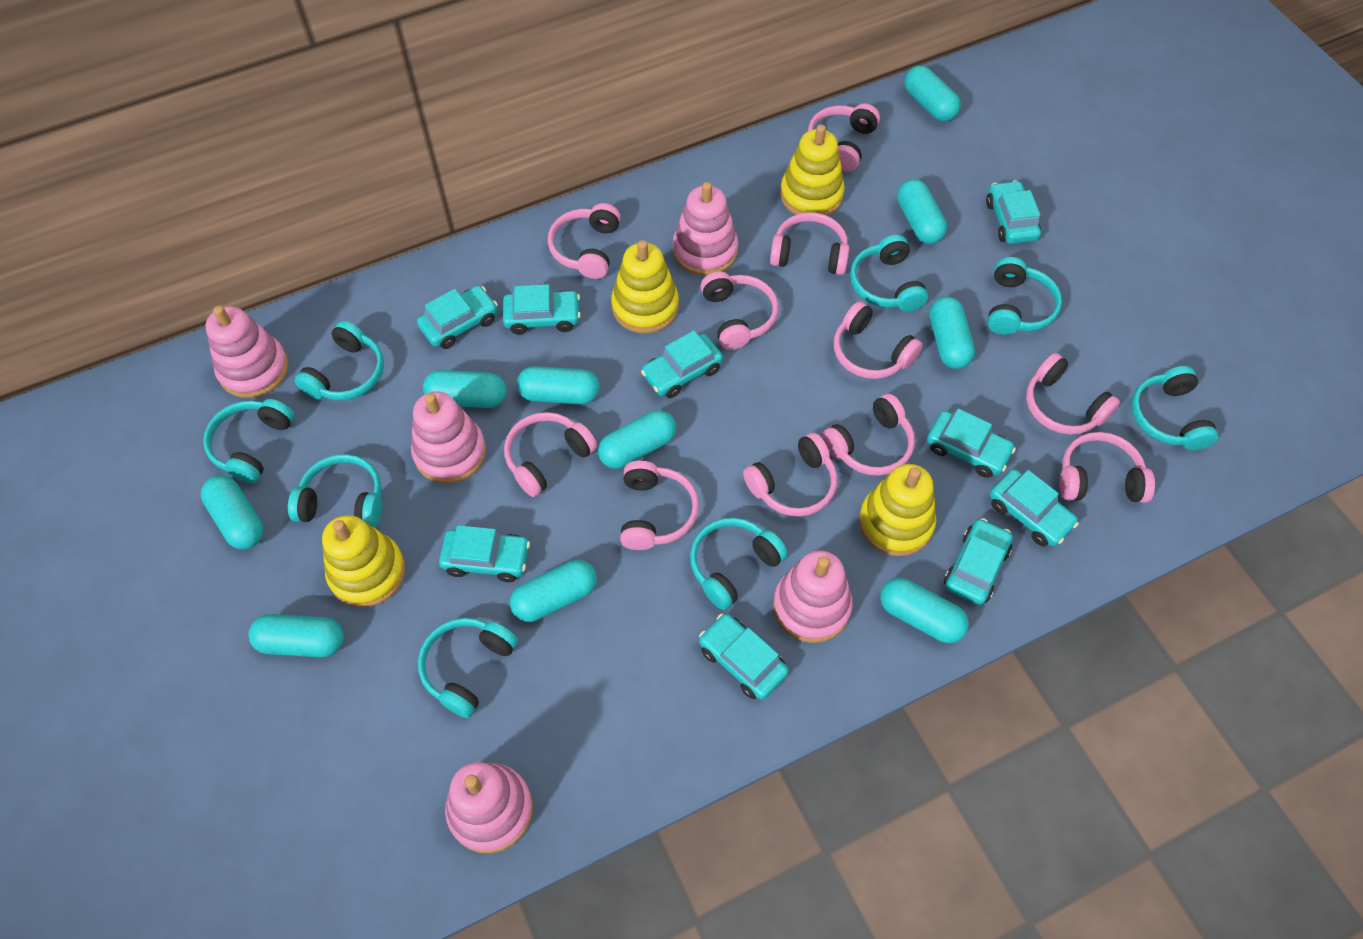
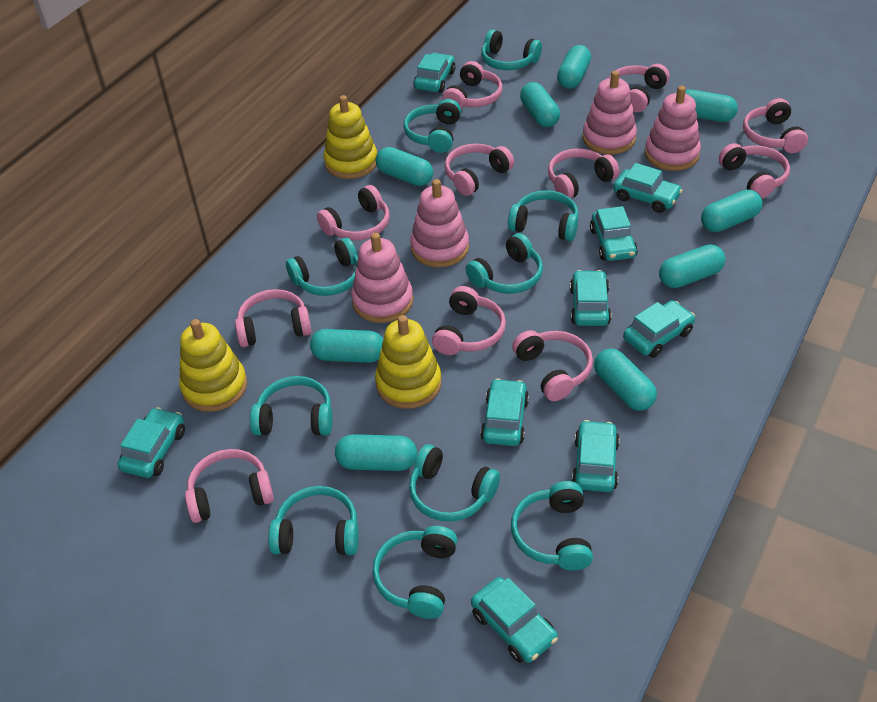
pink stacking toy: 5 -> 4
turquoise capsule: 10 -> 9
turquoise headphones: 8 -> 10
yellow stacking toy: 4 -> 3

